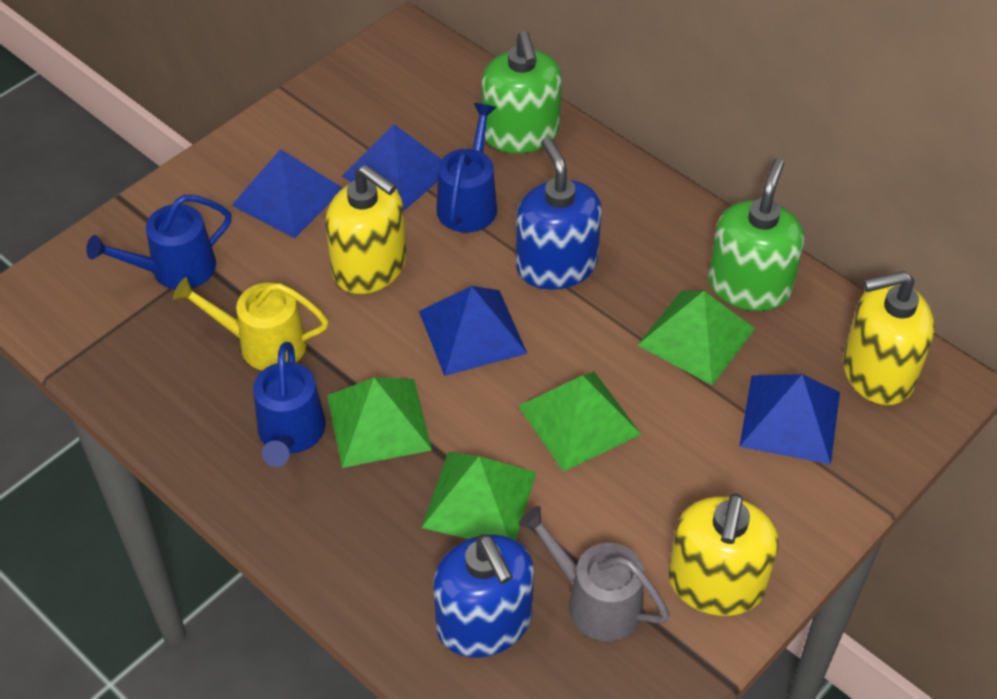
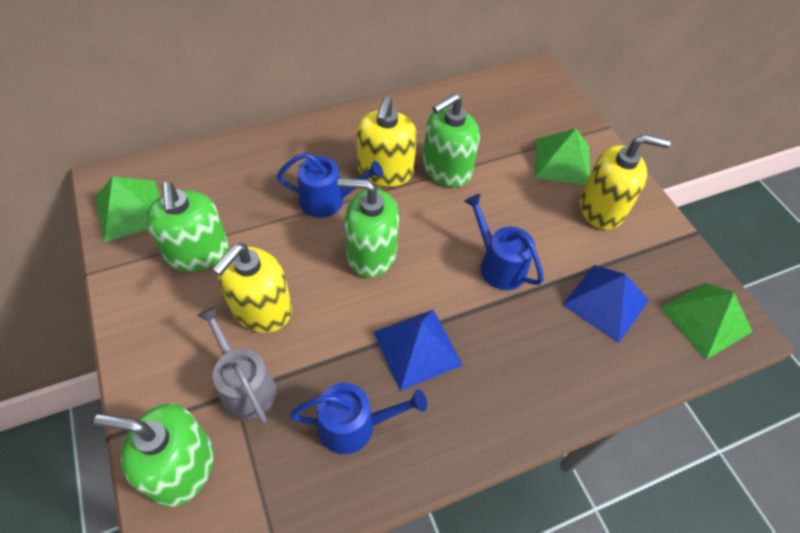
blue pyramid: 4 -> 2
blue soap dispenser: 2 -> 0
green pyramid: 4 -> 3
green soap dispenser: 2 -> 4
yellow watering can: 1 -> 0

